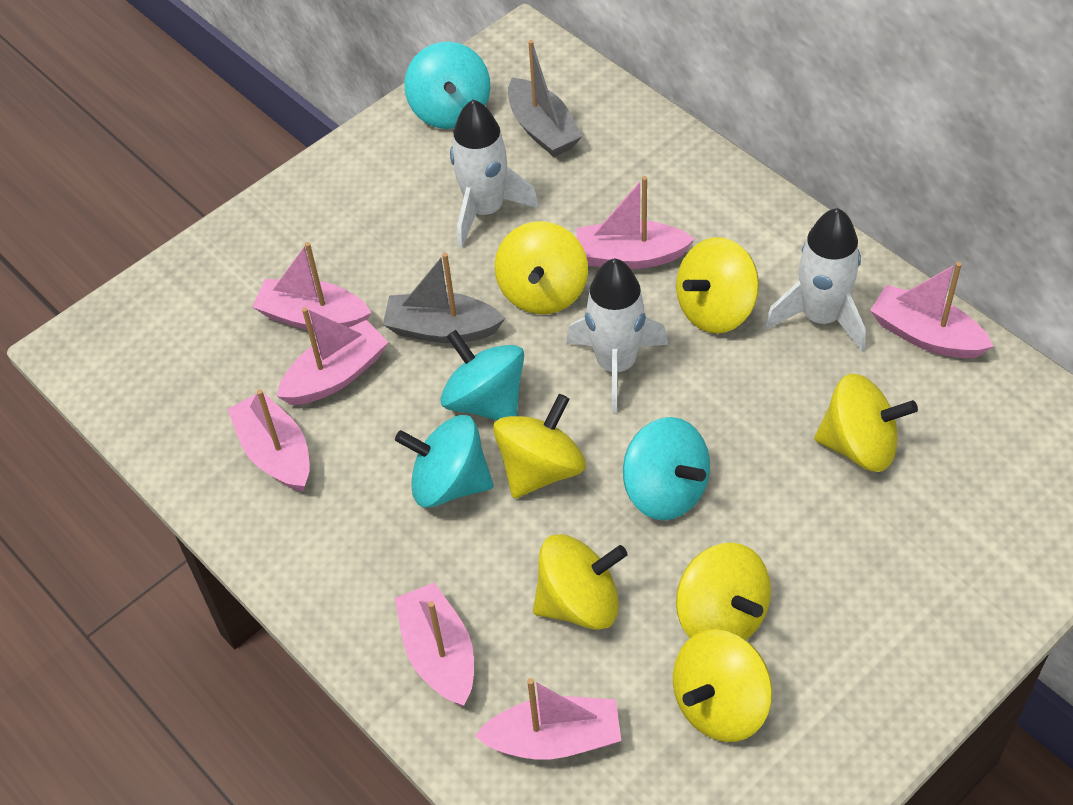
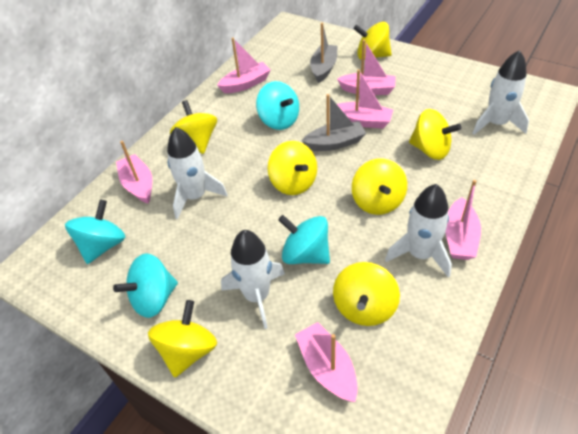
pink boat: 7 -> 6
white rocket: 3 -> 4

